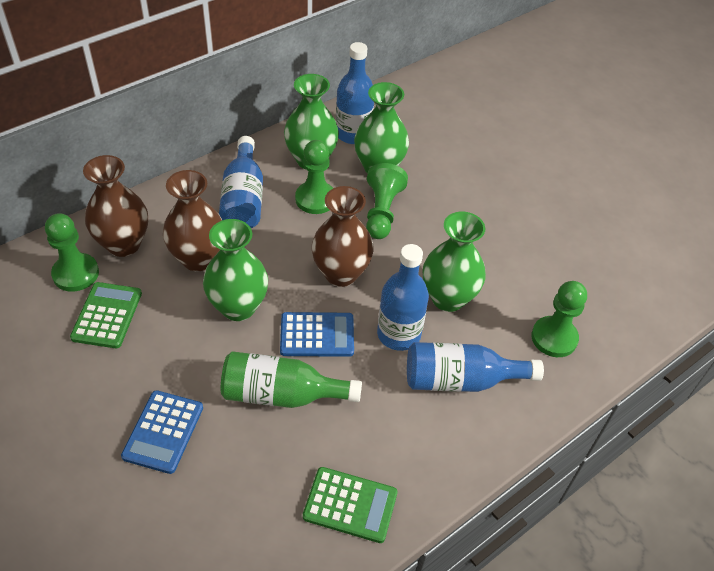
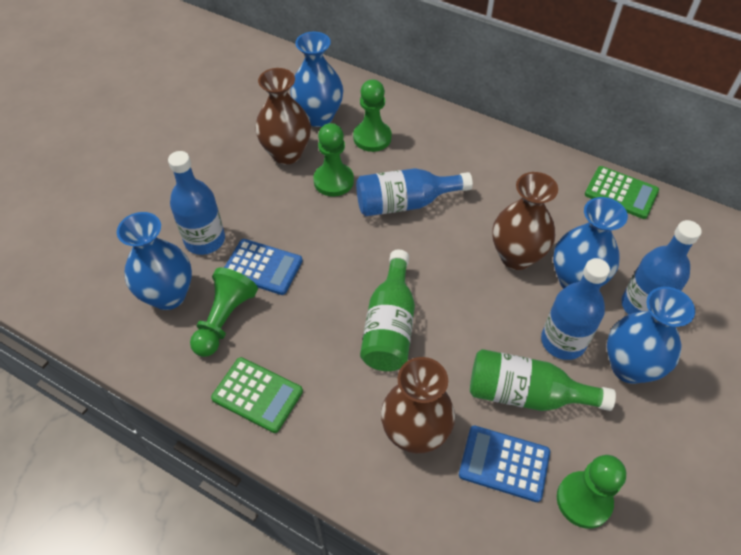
blue vase: 0 -> 4
green bottle: 1 -> 2
green vase: 4 -> 0

